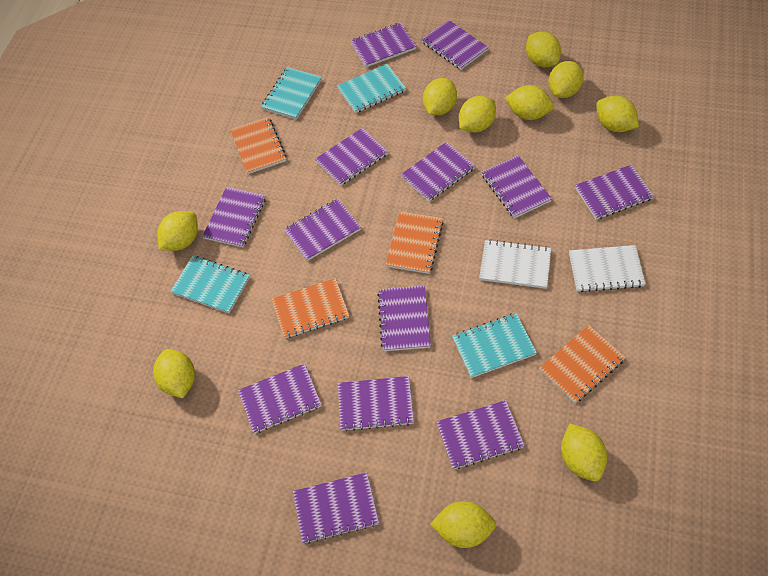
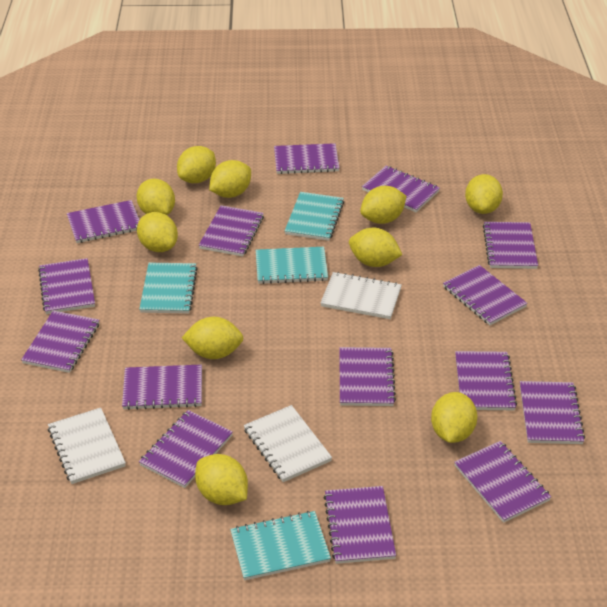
orange notebook: 4 -> 0
purple notebook: 13 -> 15
white notebook: 2 -> 3

